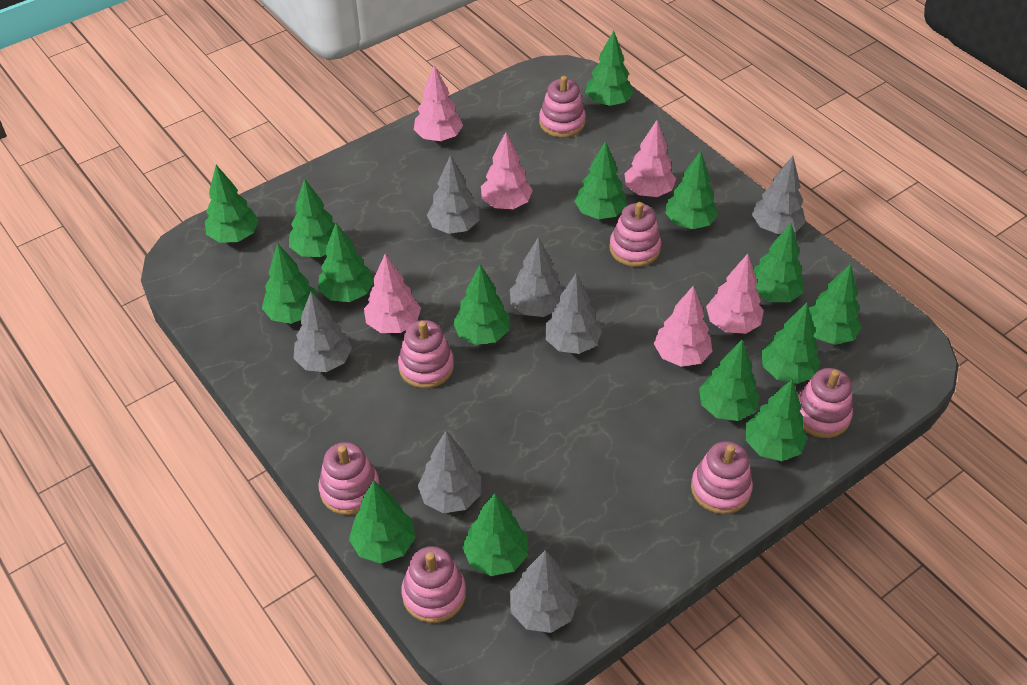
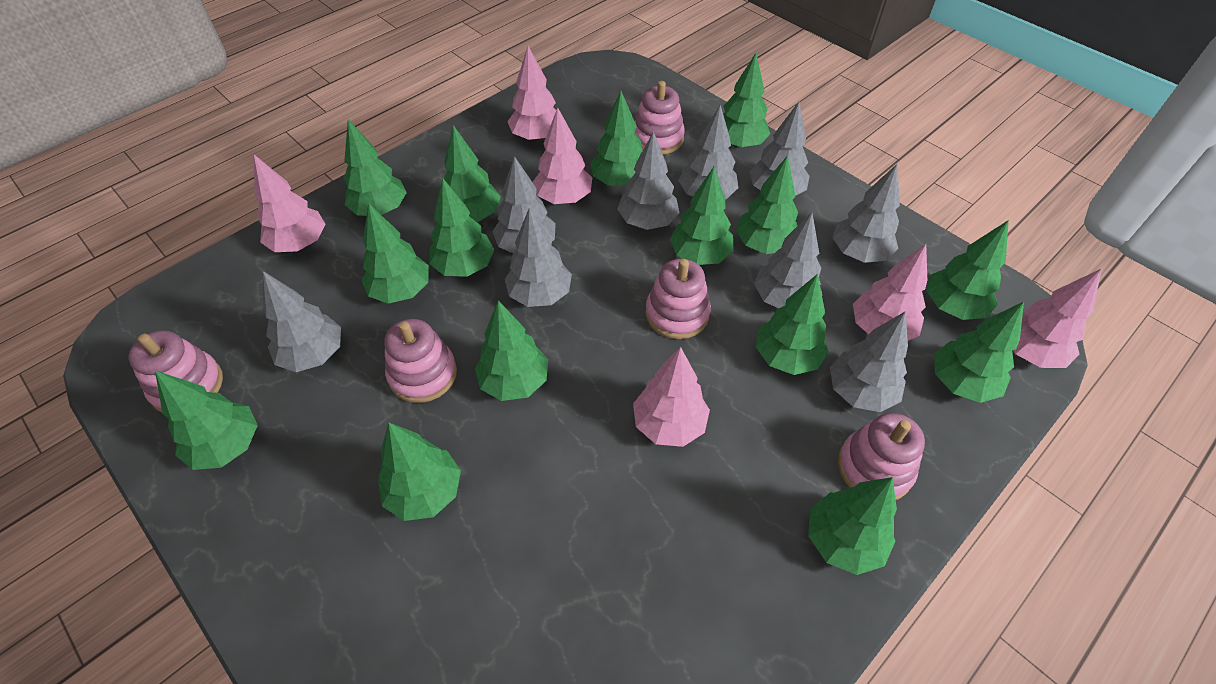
grey tree: 7 -> 9
pink stacking toy: 7 -> 5

